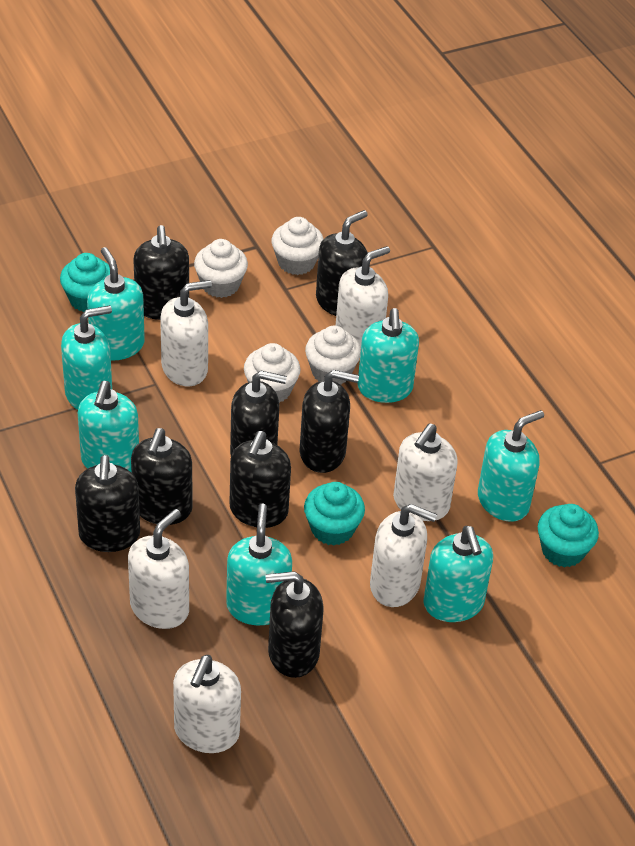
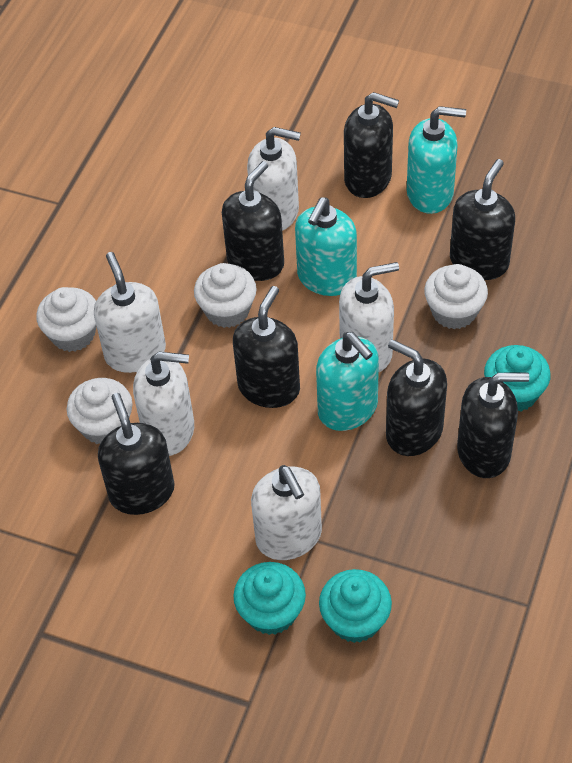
black soap dispenser: 8 -> 7
turquoise soap dispenser: 7 -> 3
white soap dispenser: 6 -> 5

